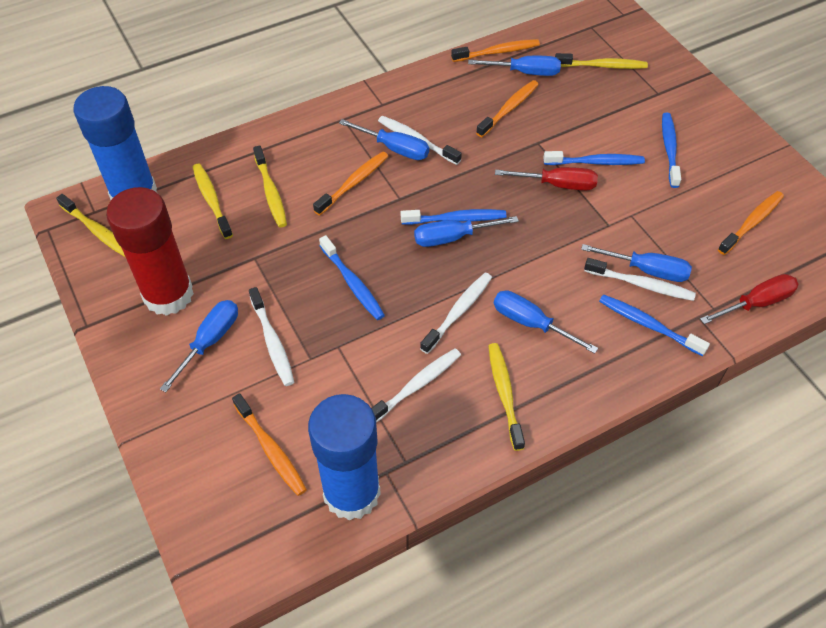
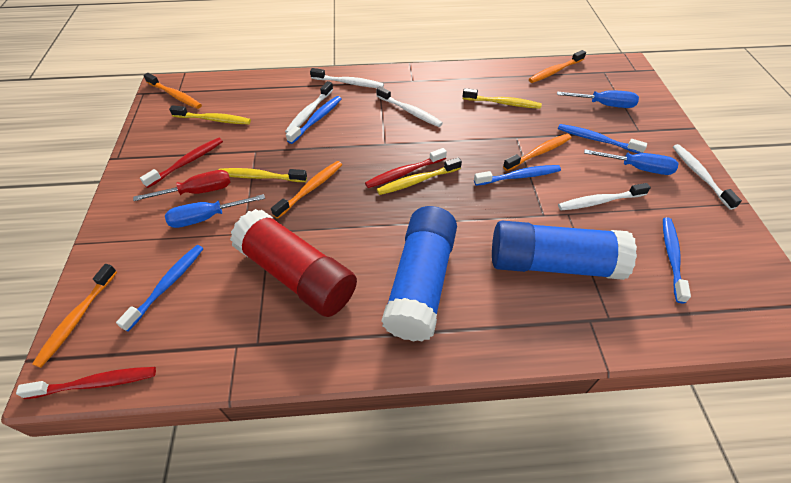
blue screwdriver: 6 -> 3
red screwdriver: 2 -> 1
red toothbrush: 0 -> 3
yellow toothbrush: 5 -> 4

